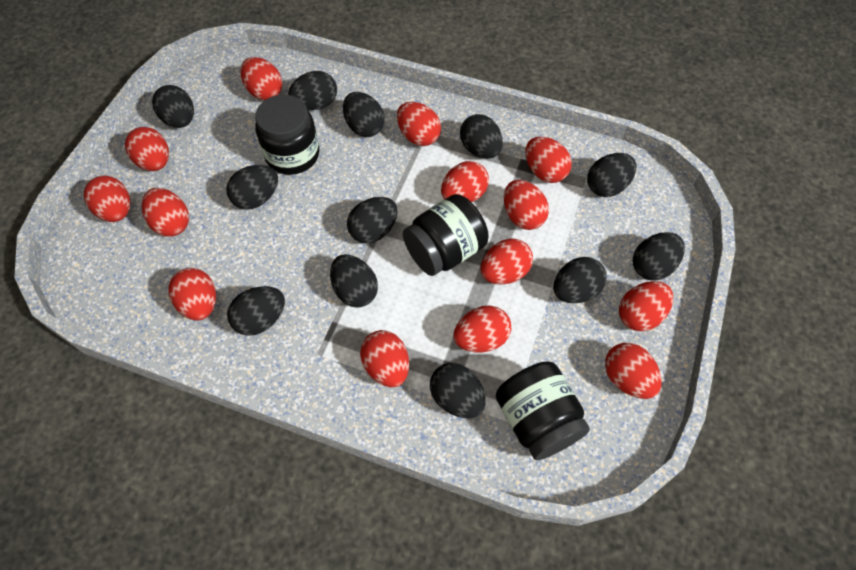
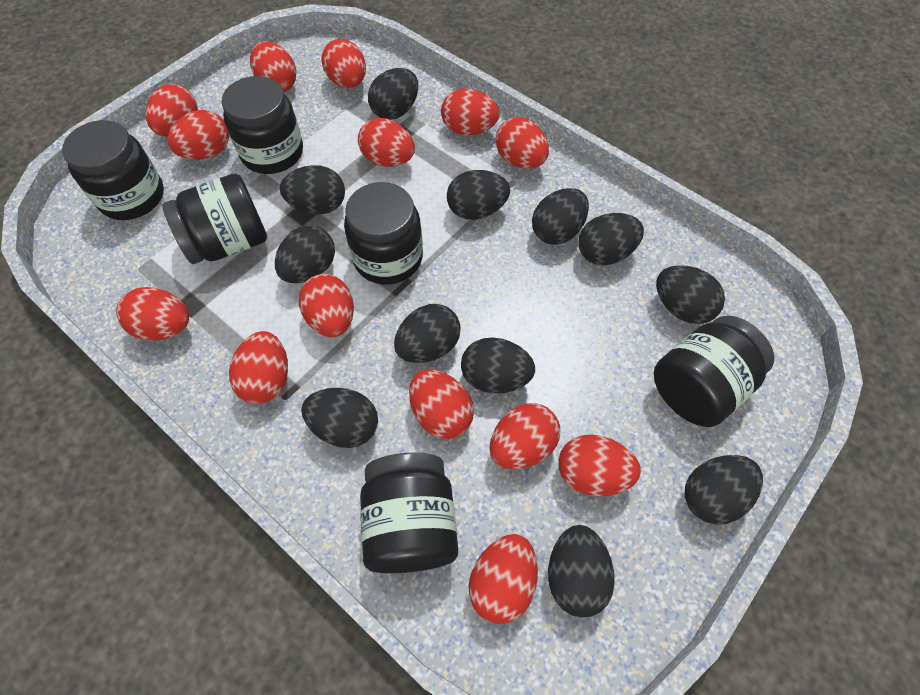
black jar: 3 -> 6

